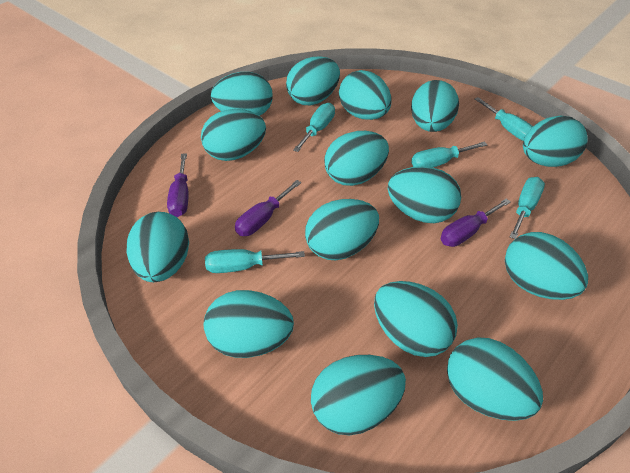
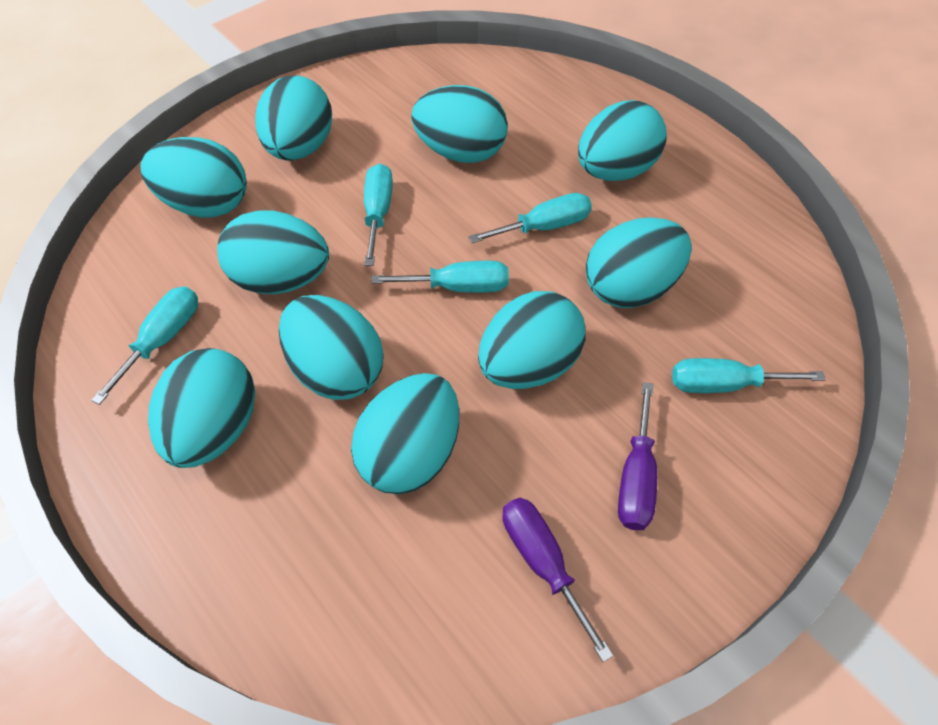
purple screwdriver: 3 -> 2
turquoise egg: 15 -> 10

